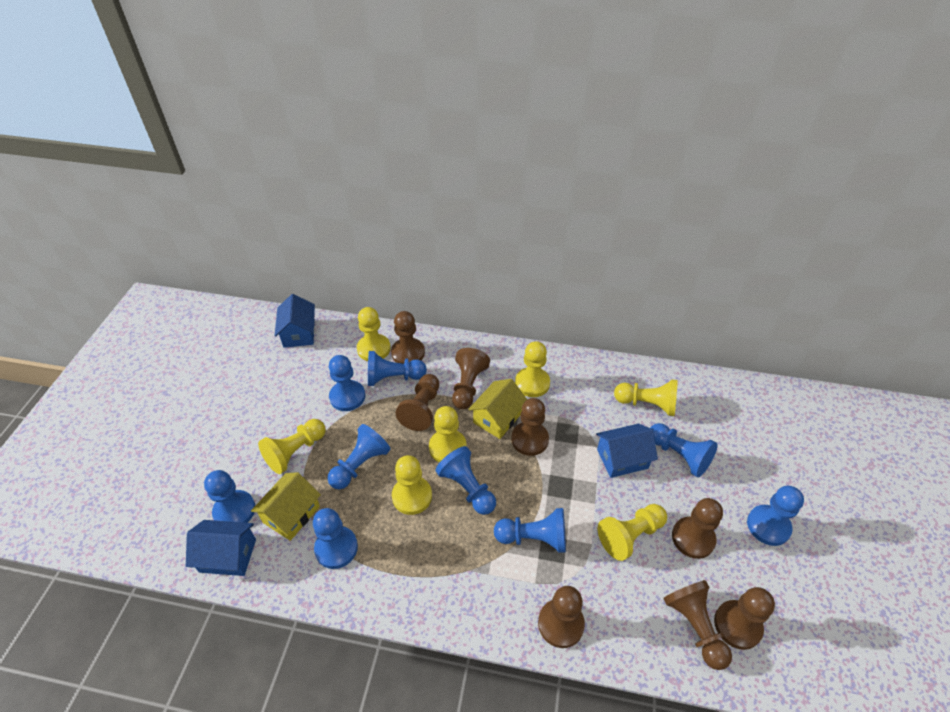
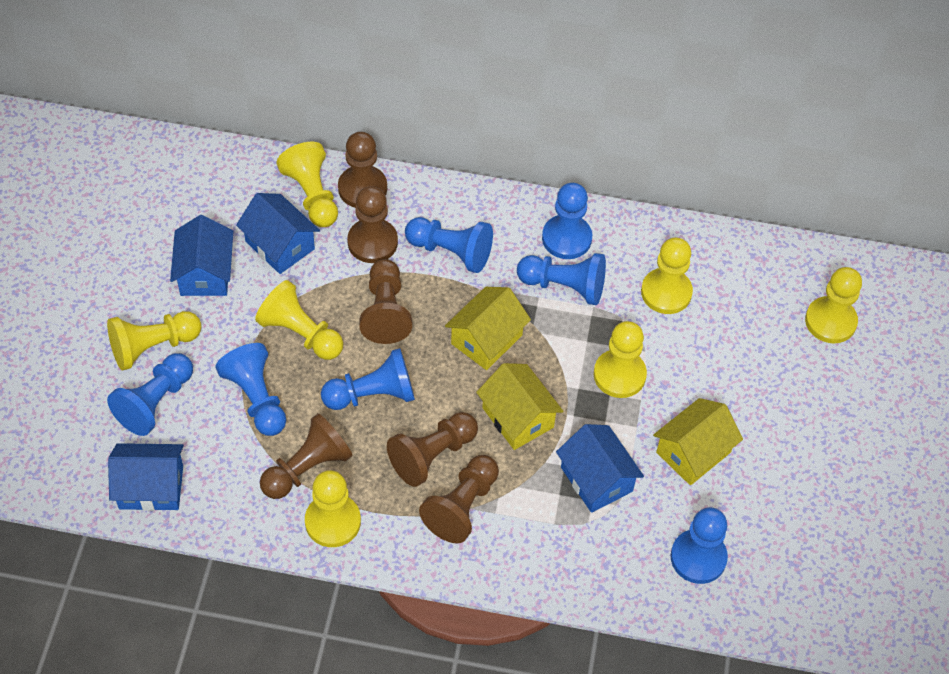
blue house: 3 -> 4
blue pawn: 9 -> 7
brown pawn: 8 -> 6
yellow house: 2 -> 3

